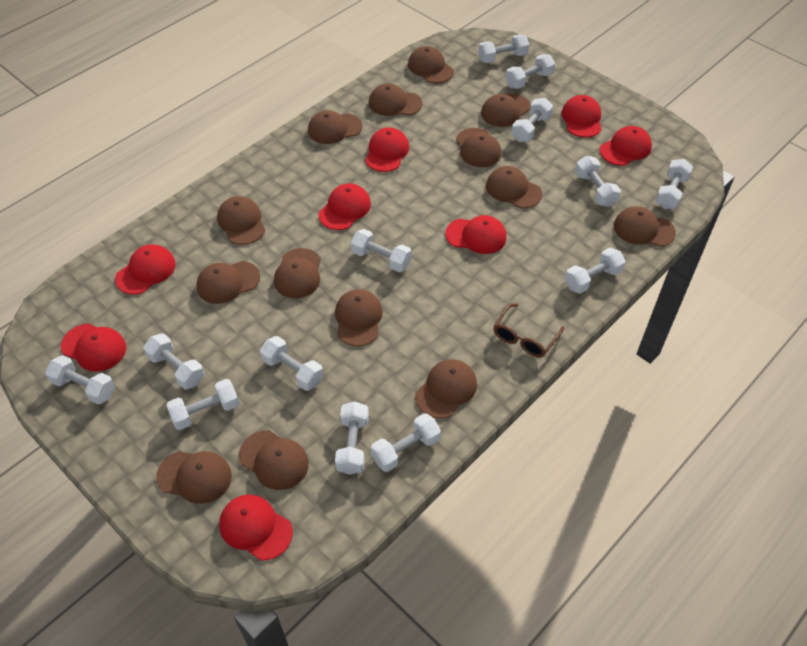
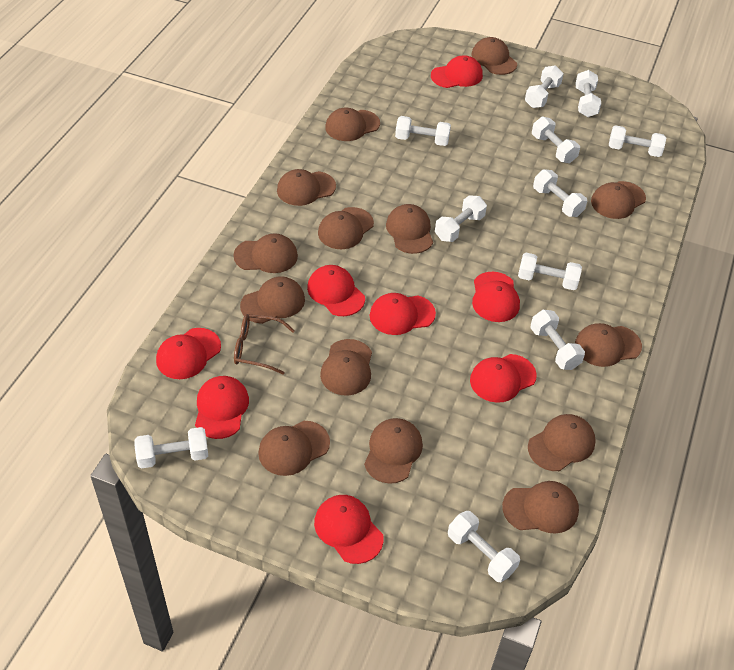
white dumbbell: 13 -> 11

